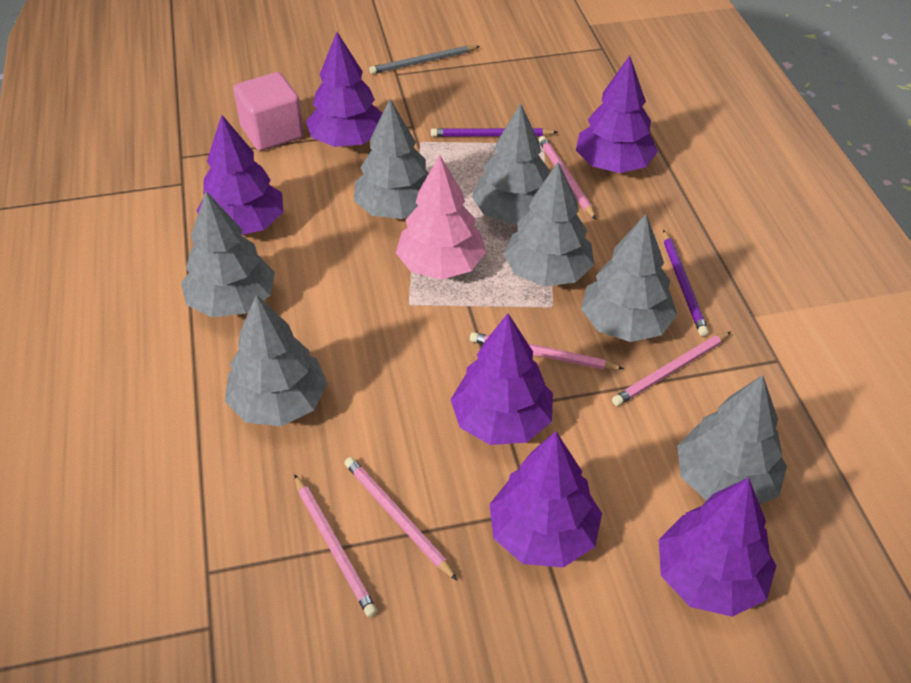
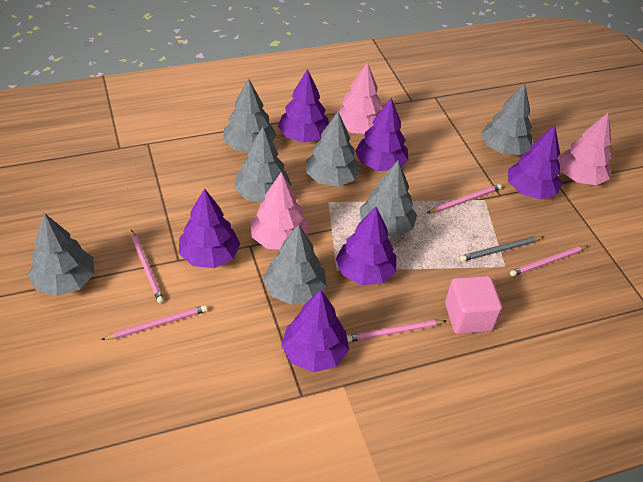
pink tree: 1 -> 3
purple pencil: 2 -> 0

